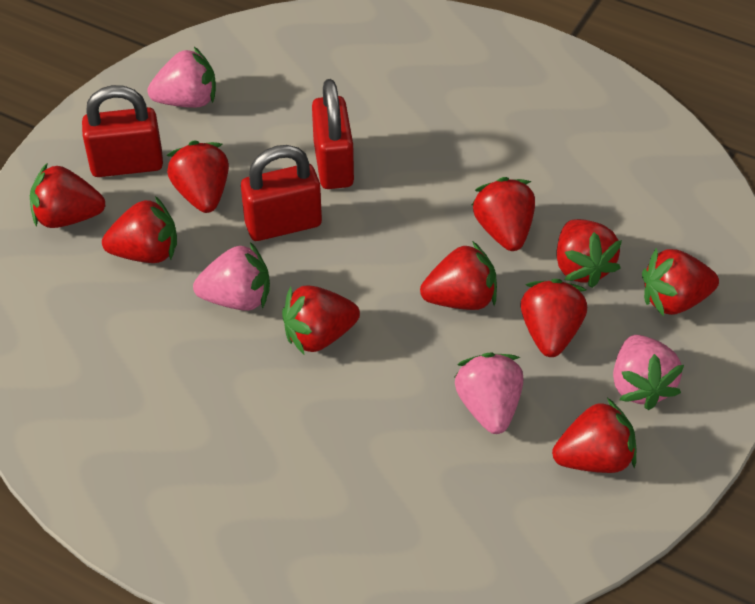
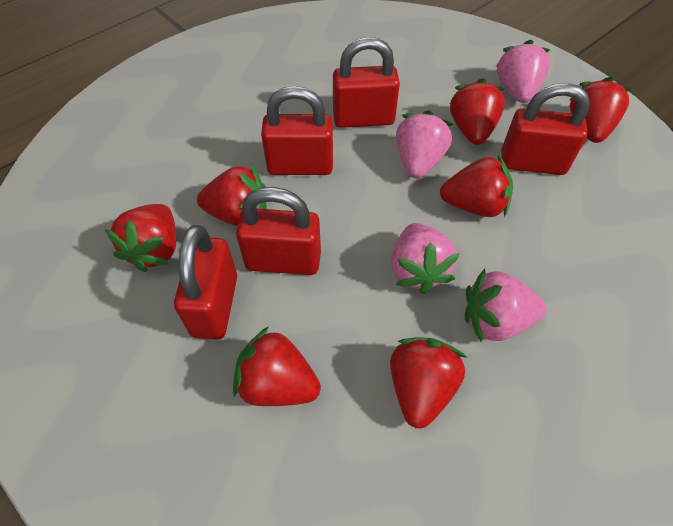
red padlock: 3 -> 5
red strawberry: 10 -> 7

